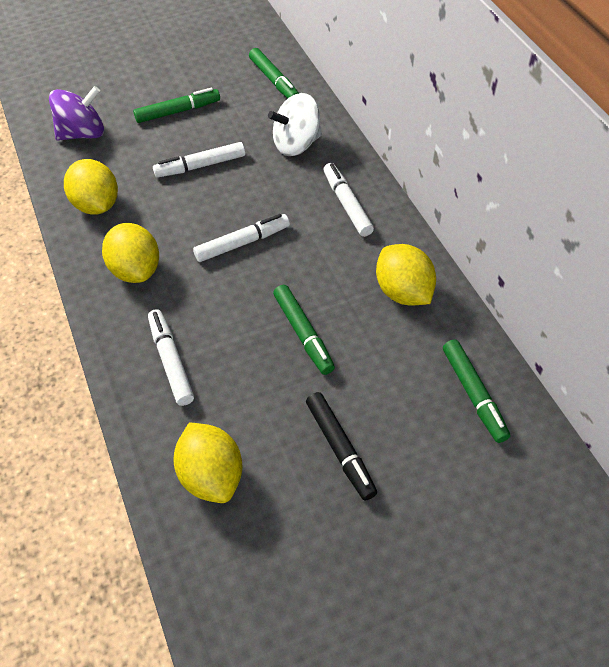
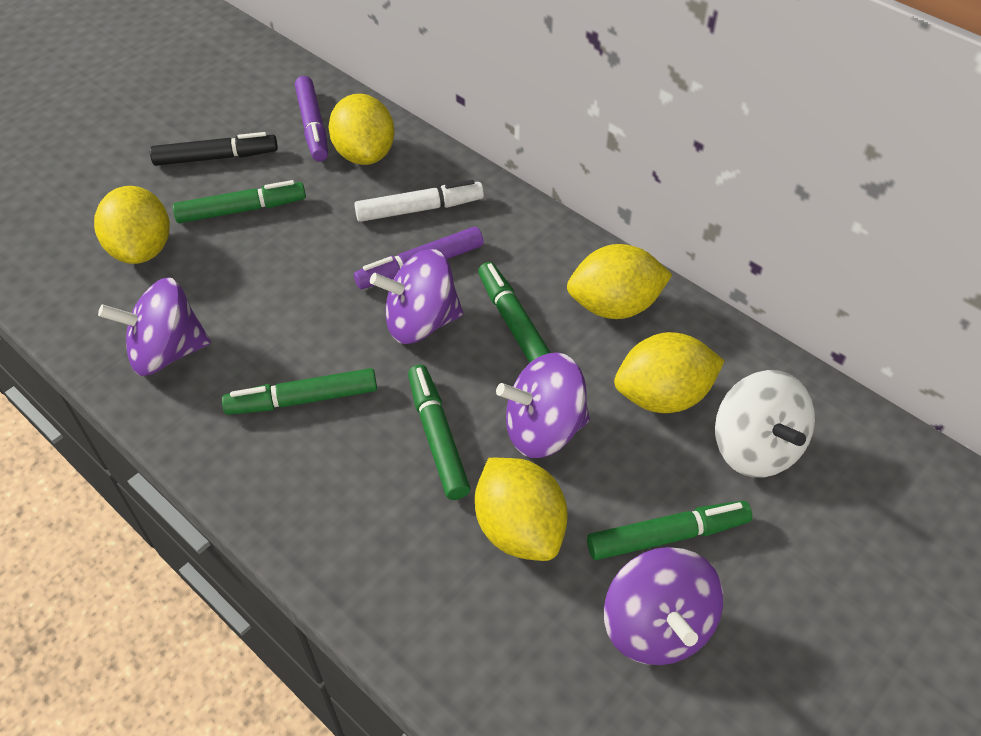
green marker: 4 -> 5
purple marker: 0 -> 2
purple spinning top: 1 -> 4
white marker: 4 -> 1
yellow lemon: 4 -> 5

